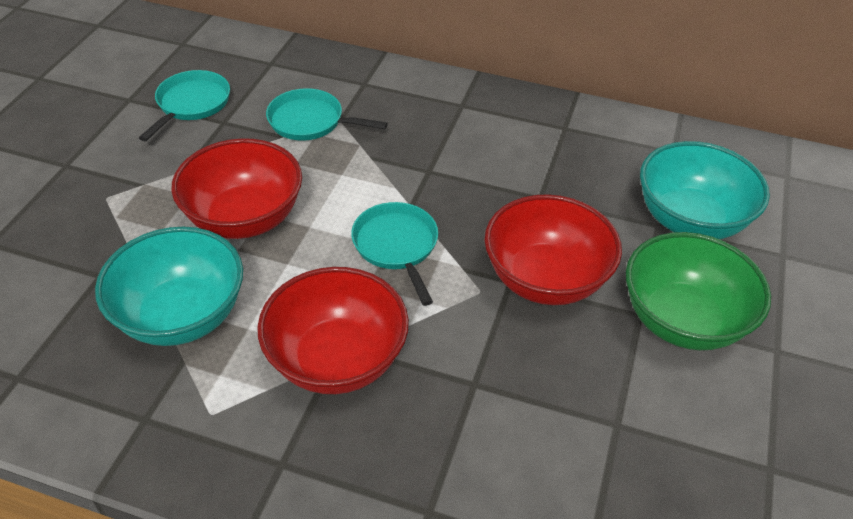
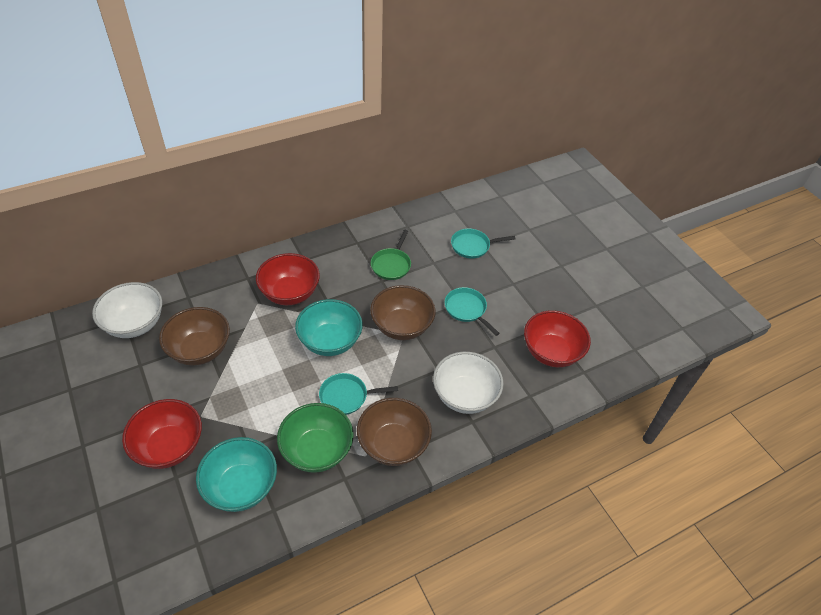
brown bowl: 0 -> 3
green pan: 0 -> 1
white bowl: 0 -> 2

